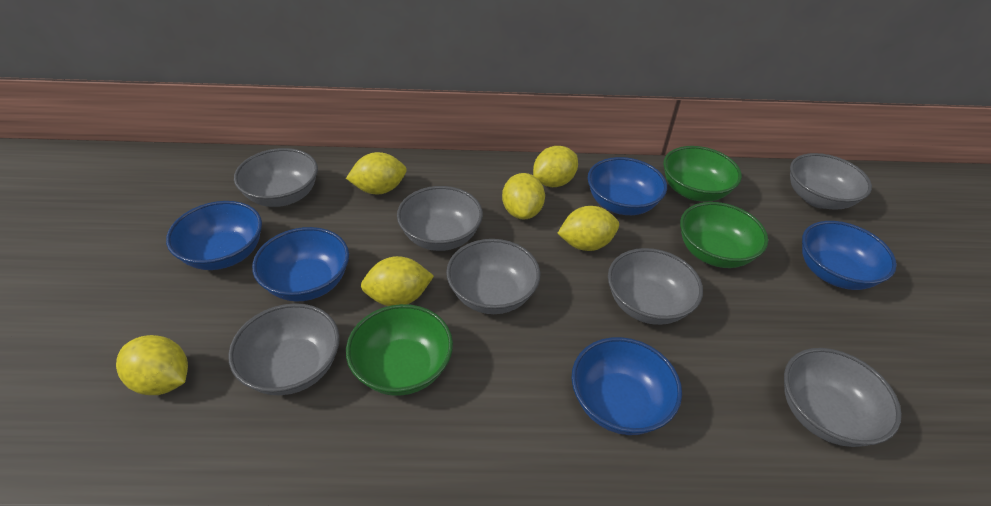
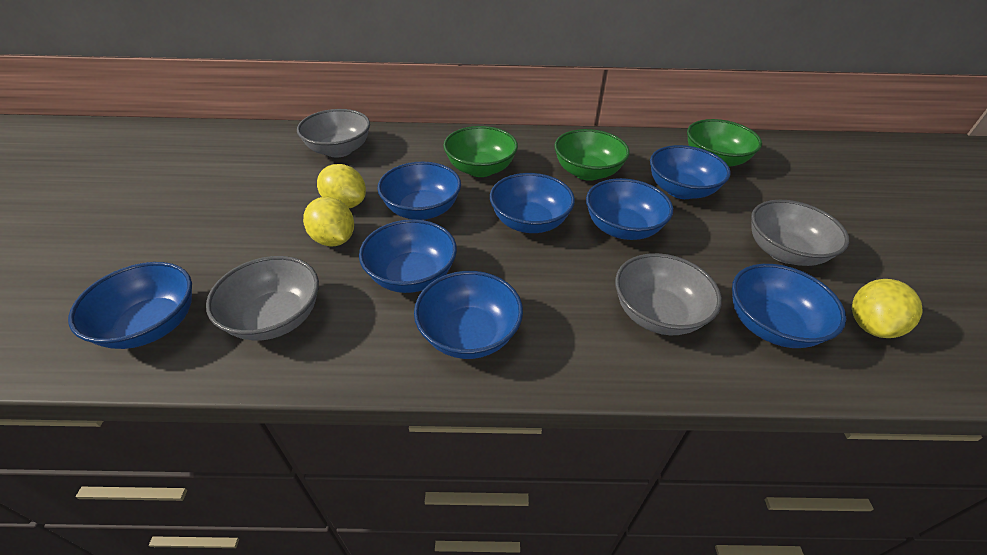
blue bowl: 5 -> 8
grey bowl: 7 -> 4
yellow lemon: 6 -> 3

